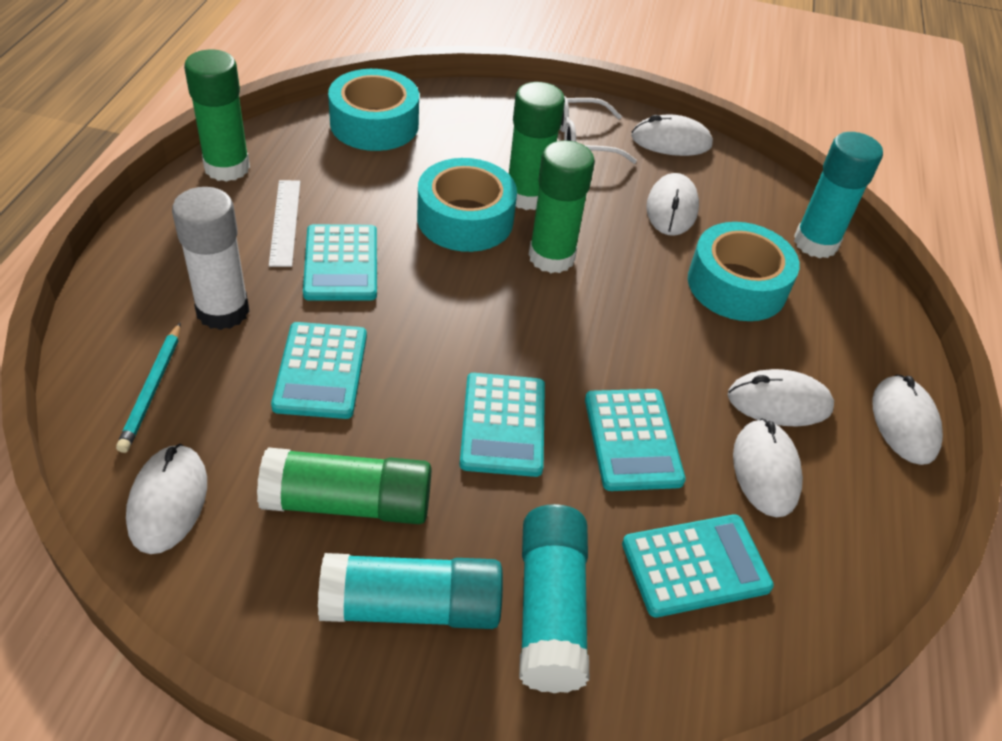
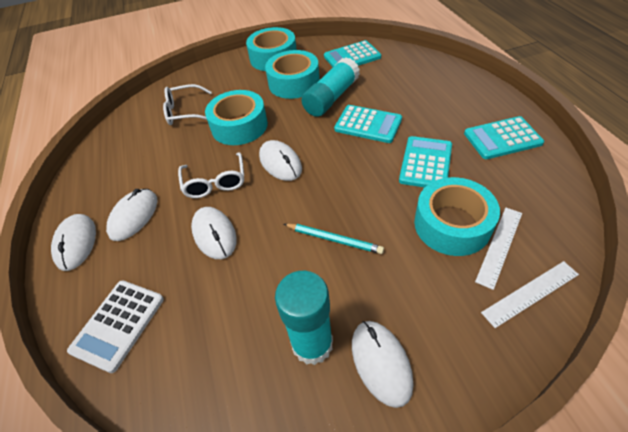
green glue stick: 4 -> 0
turquoise calculator: 5 -> 4
turquoise glue stick: 3 -> 2
turquoise tape: 3 -> 4
white calculator: 0 -> 1
white glasses: 1 -> 2
white glue stick: 1 -> 0
white mouse: 6 -> 5
white ruler: 1 -> 2

